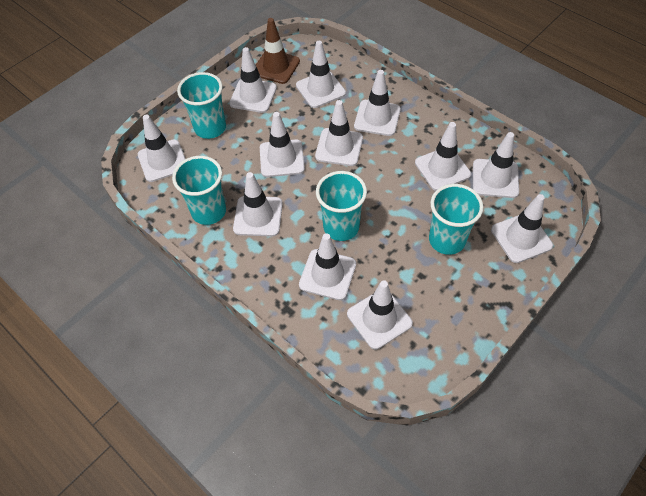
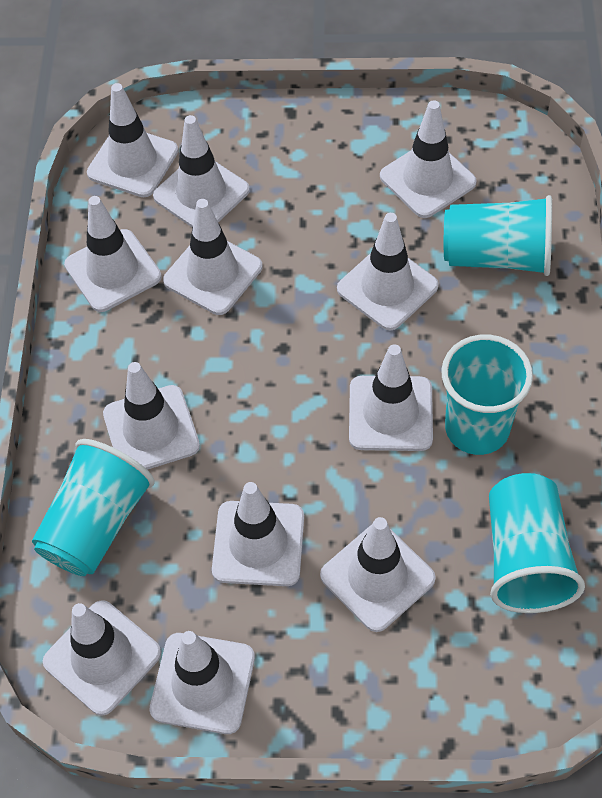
brown traffic cone: 1 -> 0

